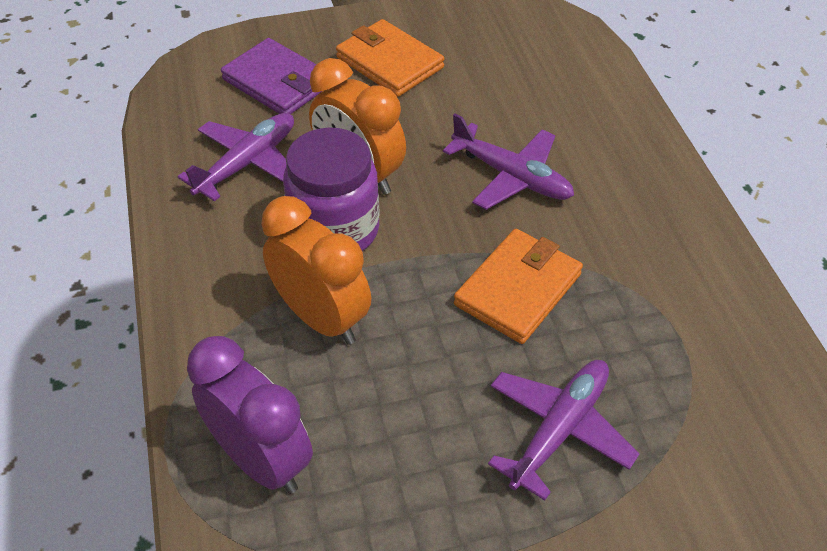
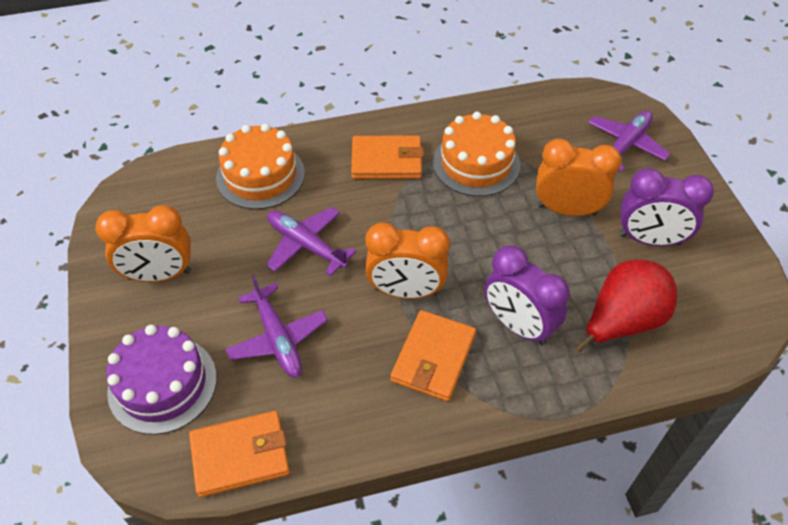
orange cake: 0 -> 2
orange clock: 2 -> 3
orange wallet: 2 -> 3
purple cake: 0 -> 1
purple clock: 1 -> 2
purple jar: 1 -> 0
purple wallet: 1 -> 0
red pear: 0 -> 1

